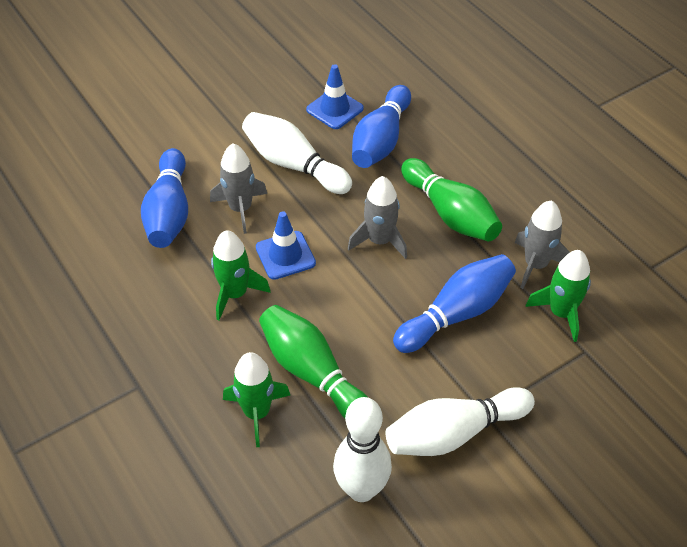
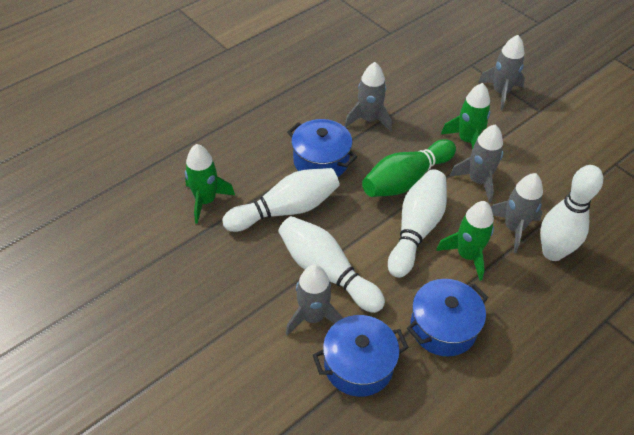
blue bowling pin: 3 -> 0
blue pot: 0 -> 3
blue traffic cone: 2 -> 0
green bowling pin: 2 -> 1
grey rocket: 3 -> 5
white bowling pin: 3 -> 4

